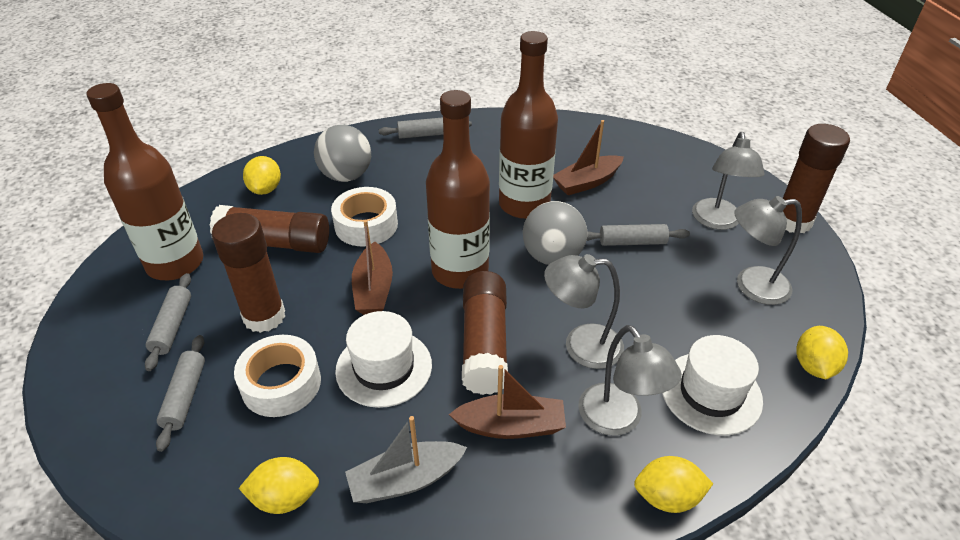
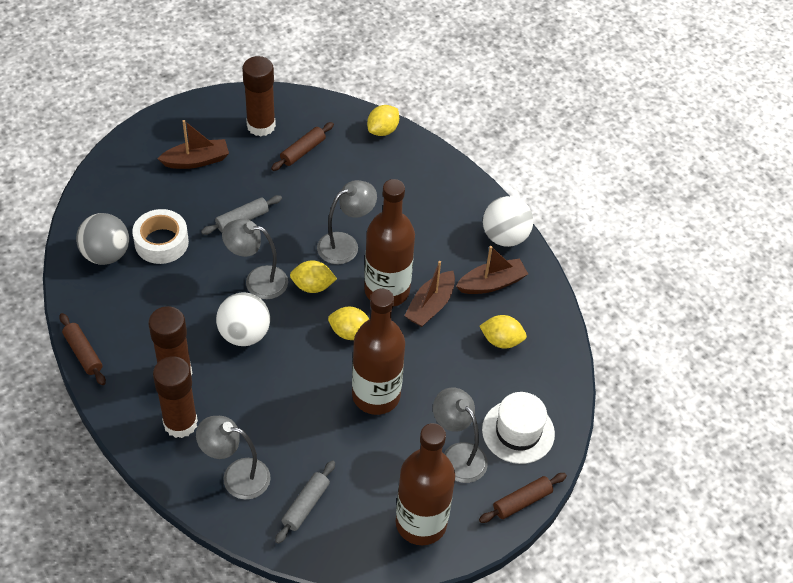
brown glue stick: 4 -> 3
brown rolling pin: 0 -> 3
grey ball: 2 -> 1
grey boat: 1 -> 0
grey rolling pin: 4 -> 2
white ball: 0 -> 2
white hat: 2 -> 1
white tape: 2 -> 1

